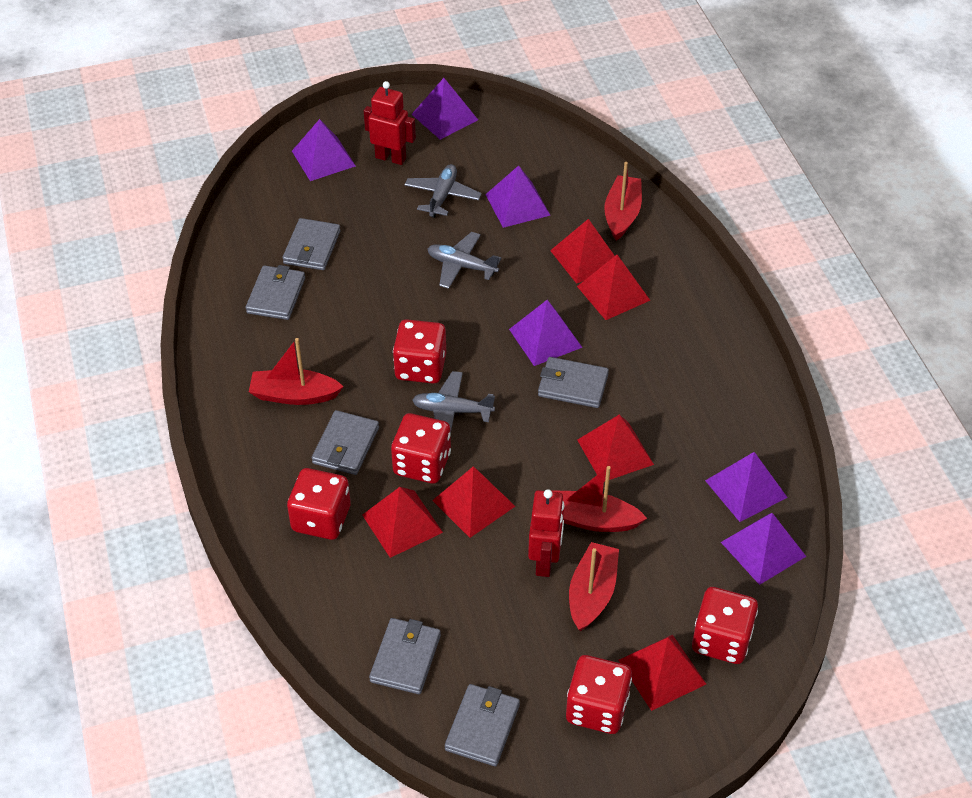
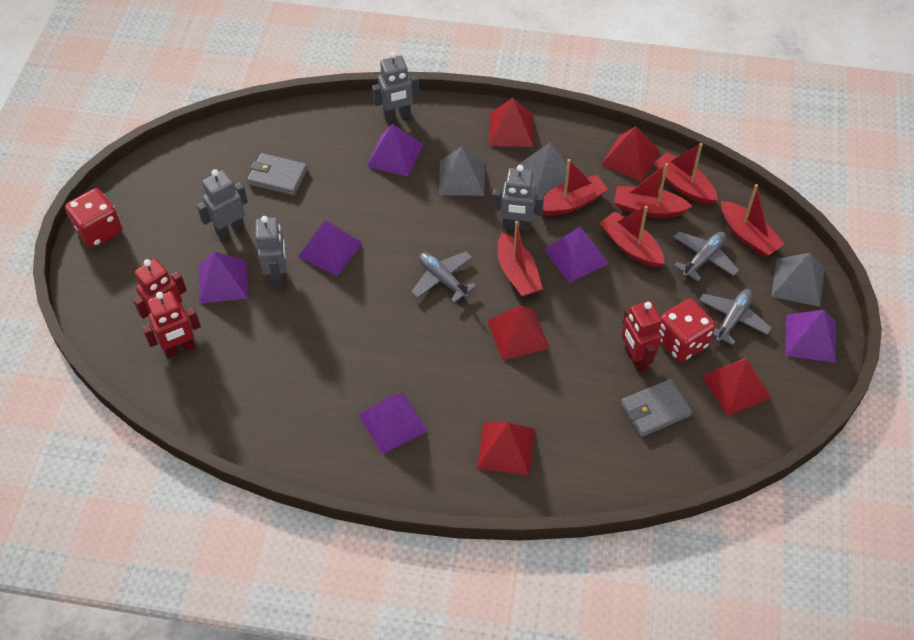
grey pyramid: 0 -> 3
grey robot: 0 -> 4
grey wallet: 6 -> 2
red boat: 4 -> 6
red dice: 5 -> 2
red pyramid: 6 -> 5
red robot: 2 -> 3

